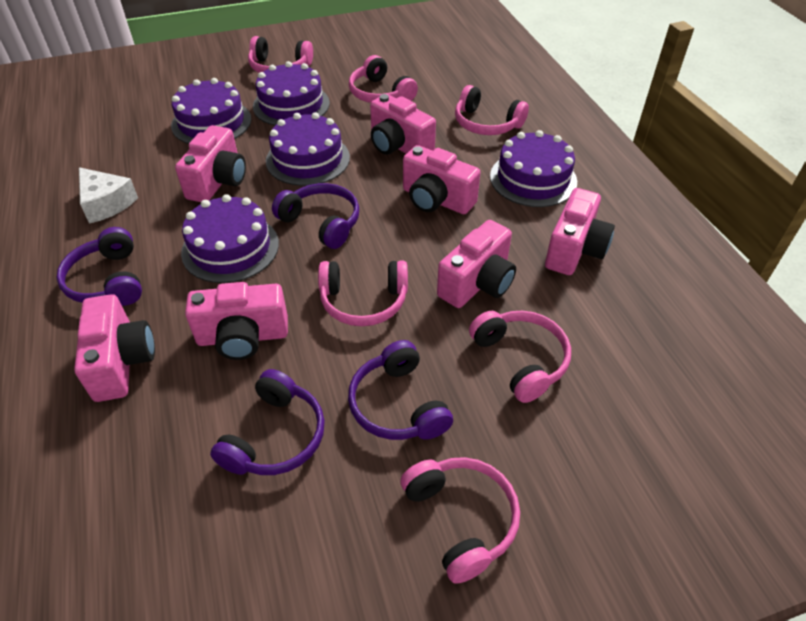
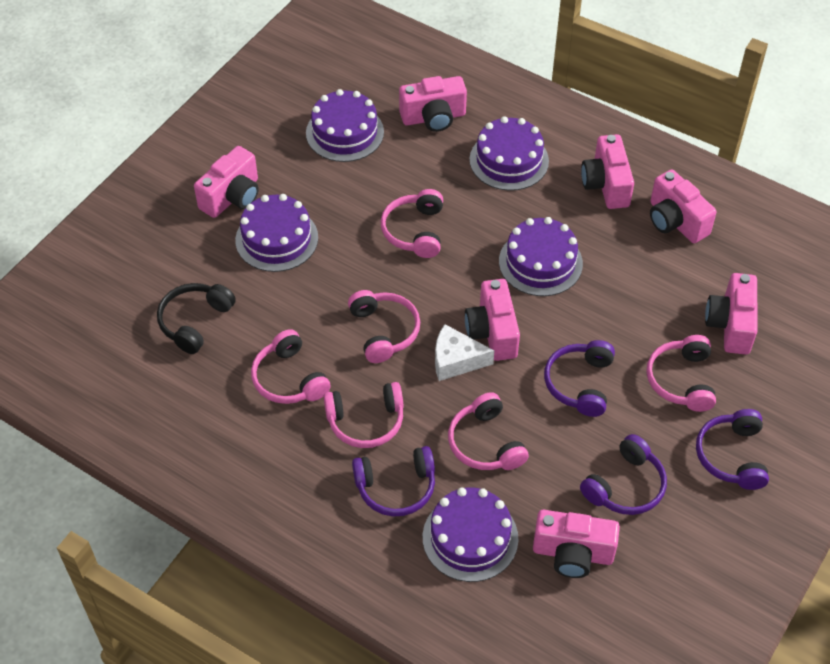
black headphones: 0 -> 1

